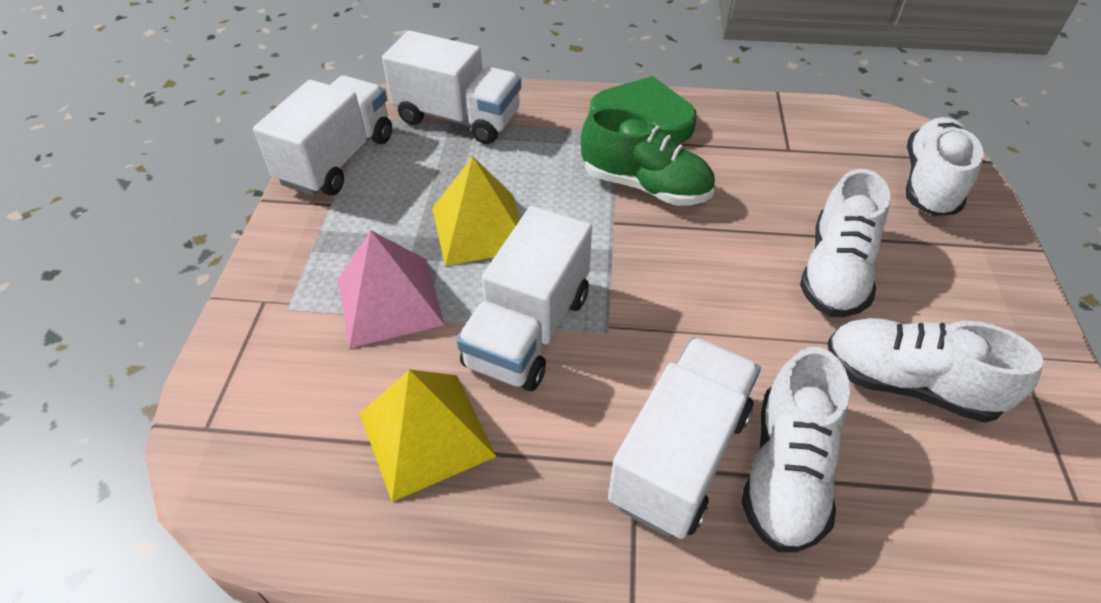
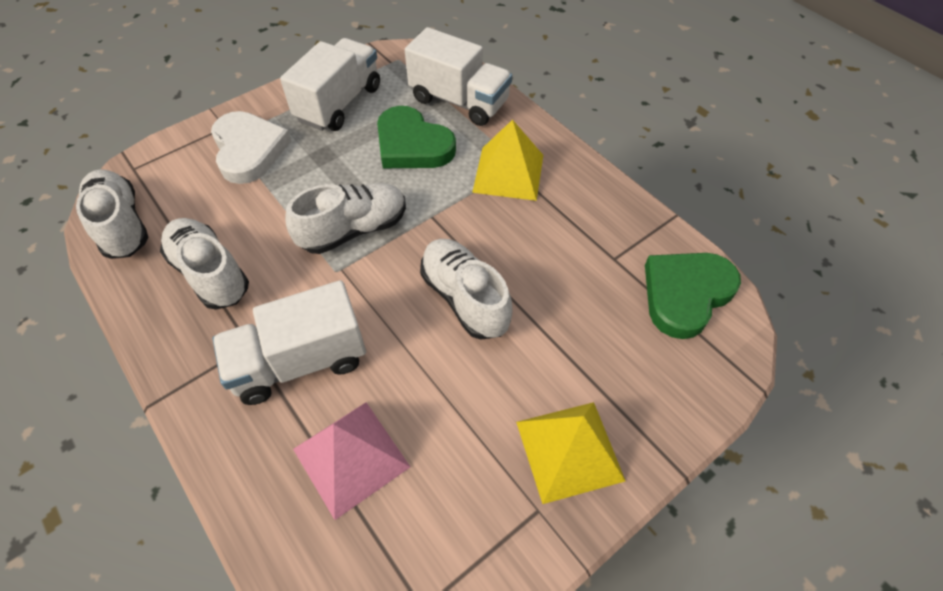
green heart: 1 -> 2
green shoe: 1 -> 0
white heart: 0 -> 1
white truck: 4 -> 3

